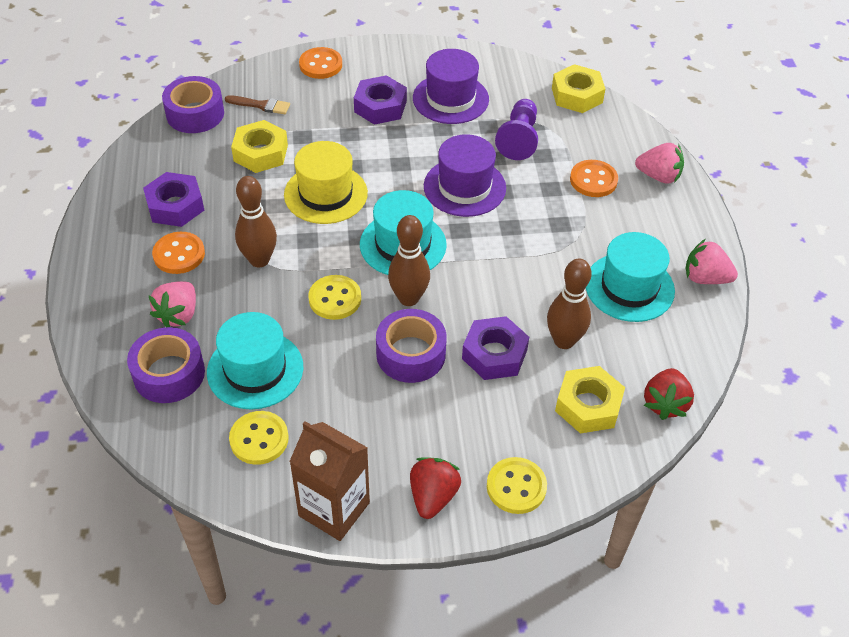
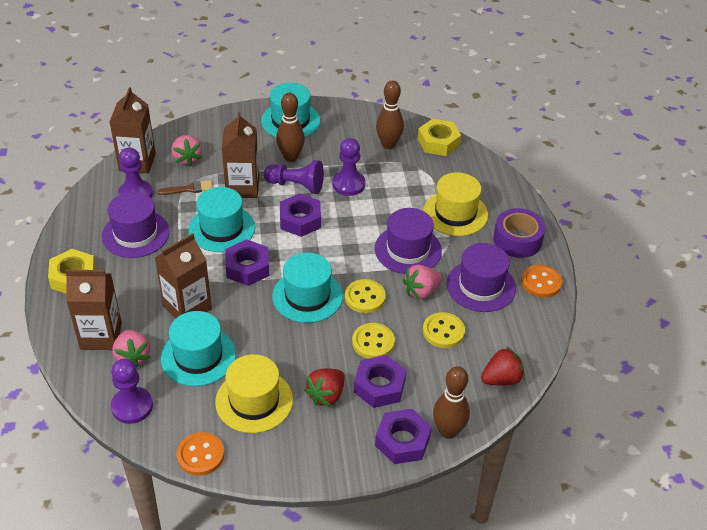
brown carton: 1 -> 4
orange button: 3 -> 2
purple hat: 2 -> 3
purple nut: 3 -> 4
purple pawn: 1 -> 4
purple tape: 3 -> 1
turquoise hat: 3 -> 4
yellow hat: 1 -> 2
yellow nut: 3 -> 2

